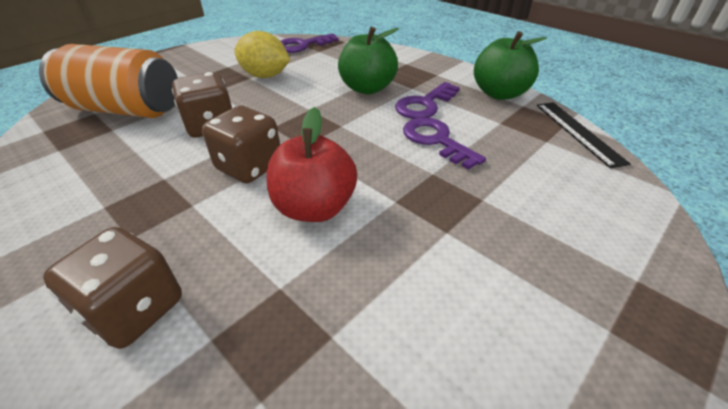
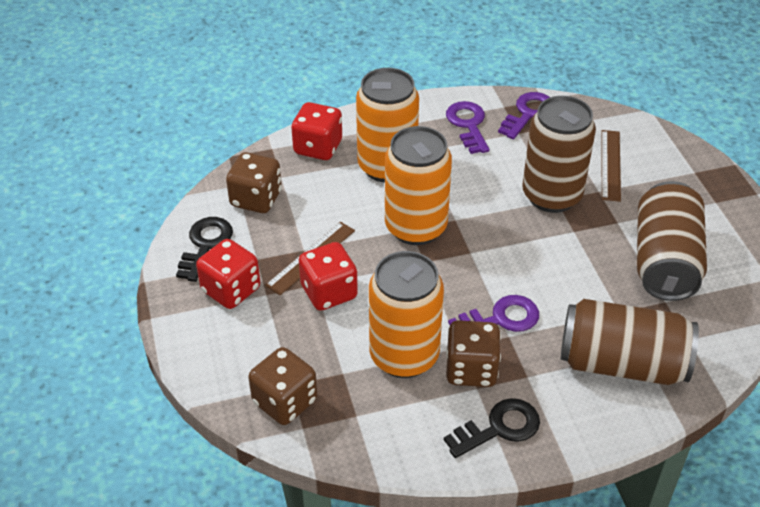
black key: 0 -> 2
black ruler: 1 -> 0
brown can: 0 -> 3
brown ruler: 0 -> 2
green apple: 2 -> 0
orange can: 1 -> 3
red apple: 1 -> 0
red dice: 0 -> 3
yellow lemon: 1 -> 0

